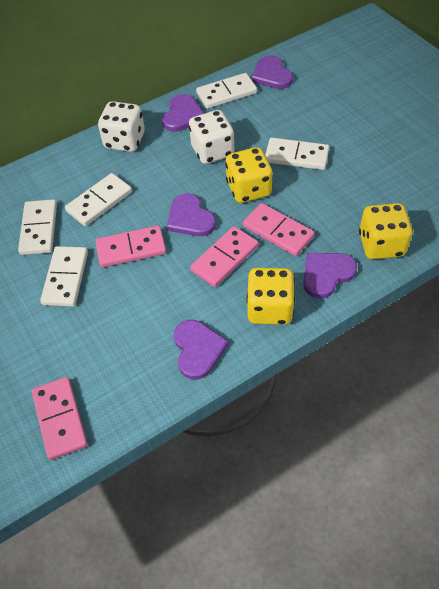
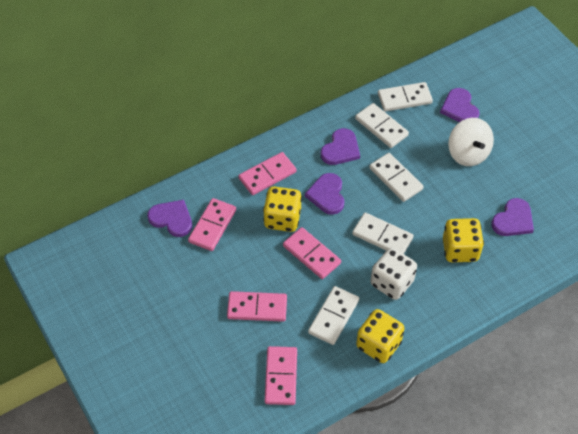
pink domino: 4 -> 5
white dice: 2 -> 1
white spinning top: 0 -> 1

